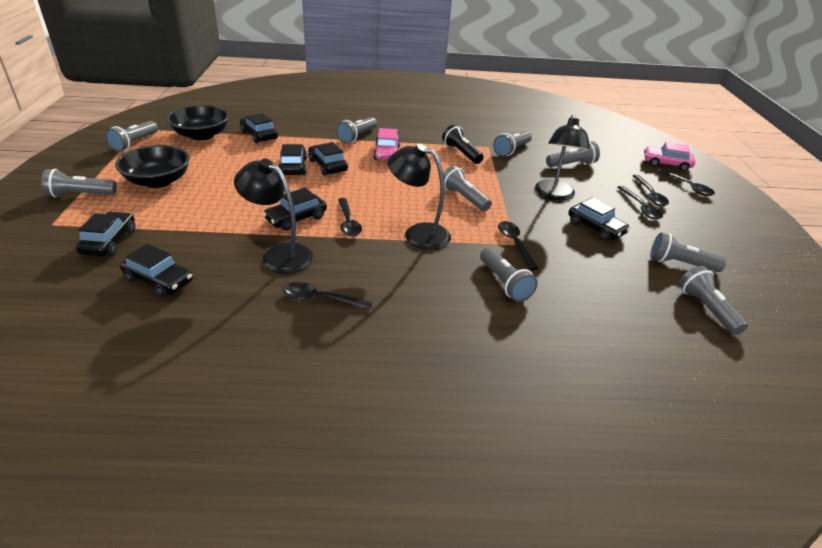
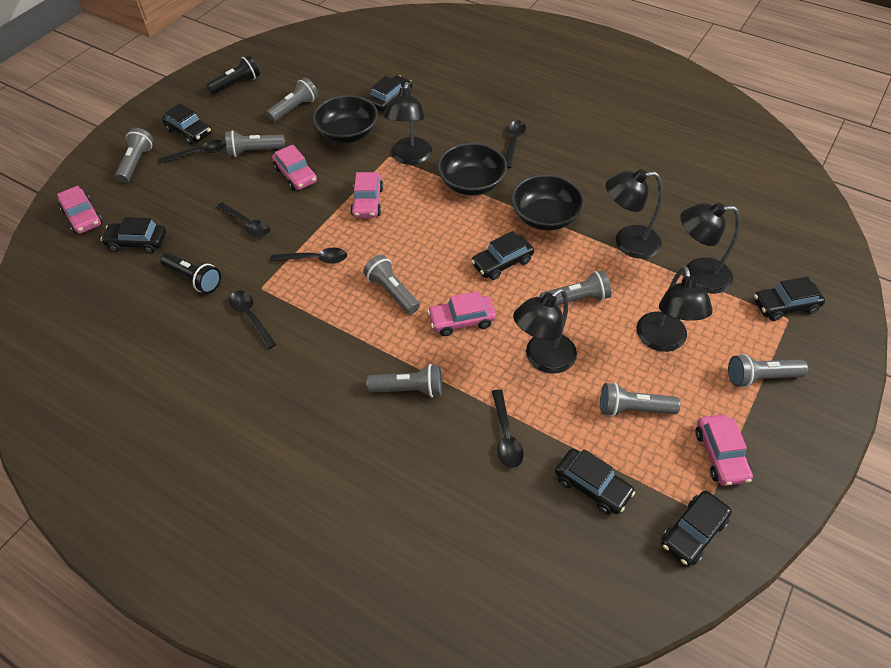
black bowl: 2 -> 3
black flashlight: 1 -> 2
black lamp: 3 -> 5
grey flashlight: 9 -> 8
pink car: 2 -> 5

